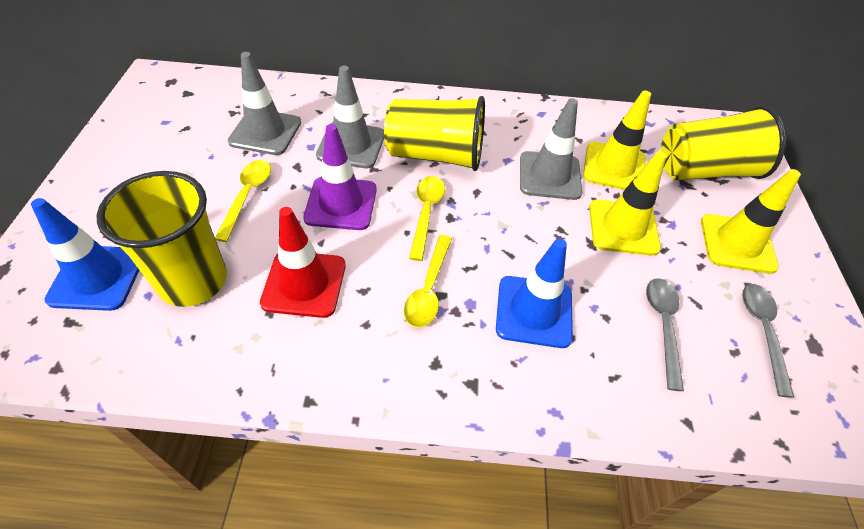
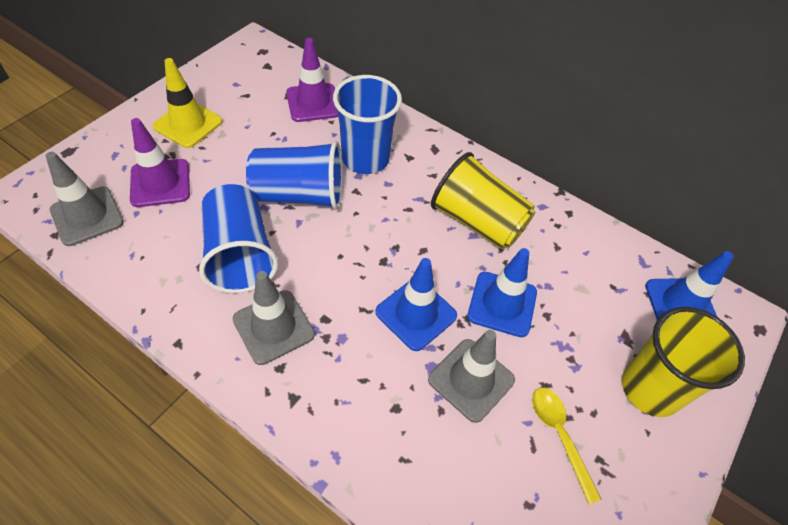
blue cup: 0 -> 3
blue traffic cone: 2 -> 3
grey spoon: 2 -> 0
purple traffic cone: 1 -> 2
red traffic cone: 1 -> 0
yellow cup: 3 -> 2
yellow spoon: 3 -> 1
yellow traffic cone: 3 -> 1

